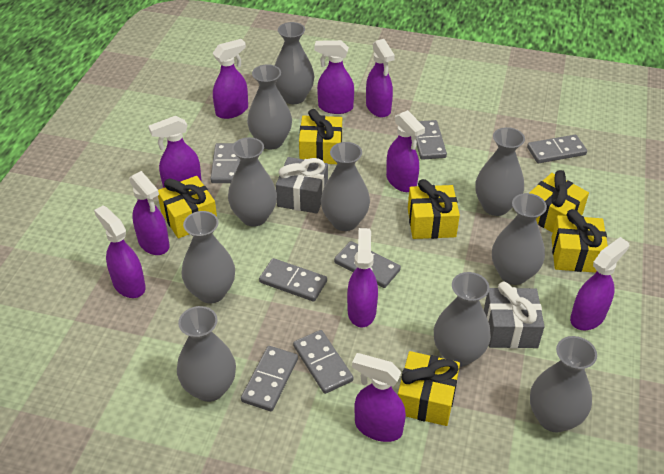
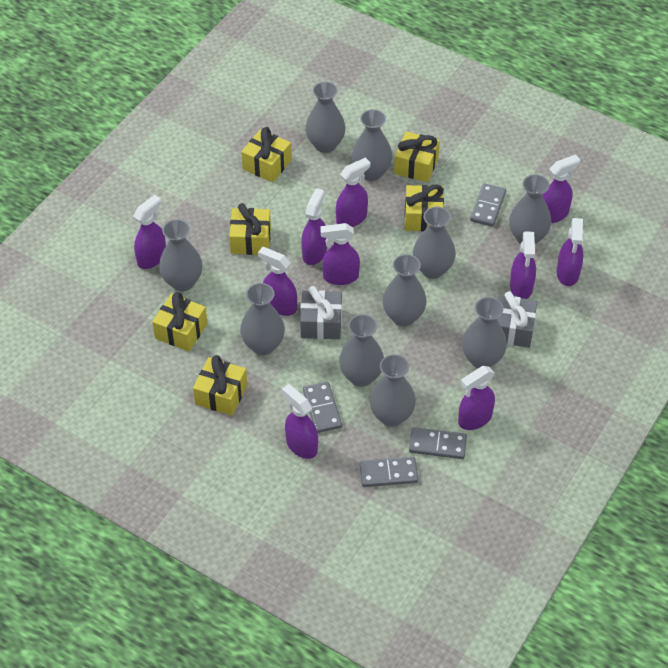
grey domino: 7 -> 4

